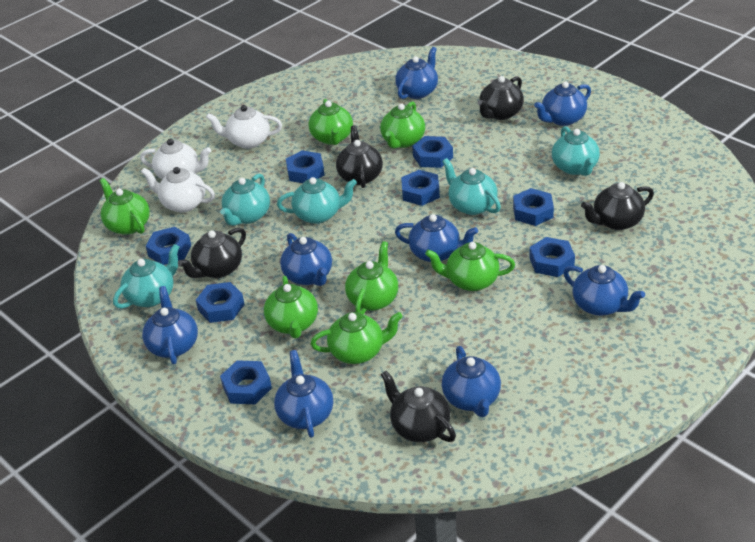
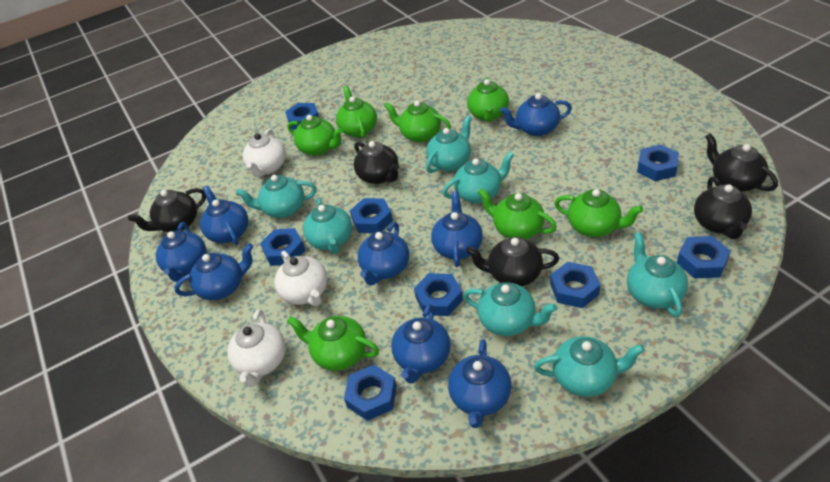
turquoise teapot: 5 -> 7

